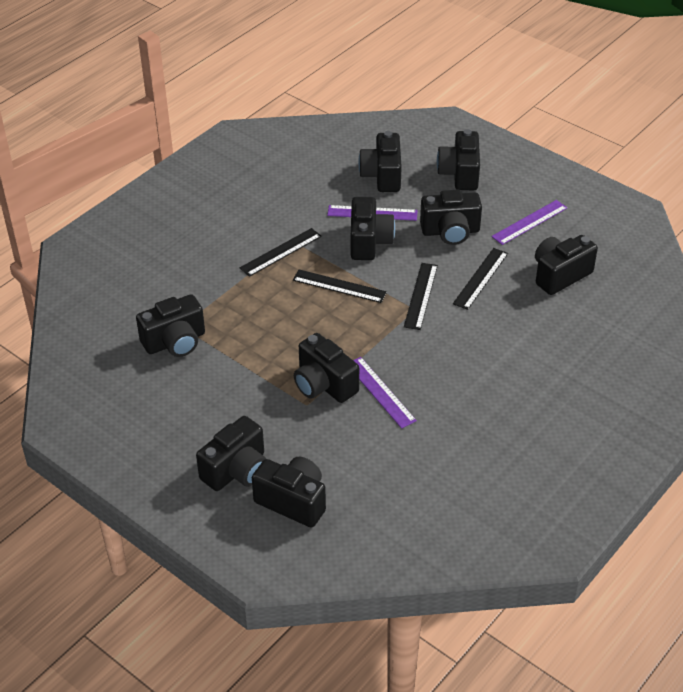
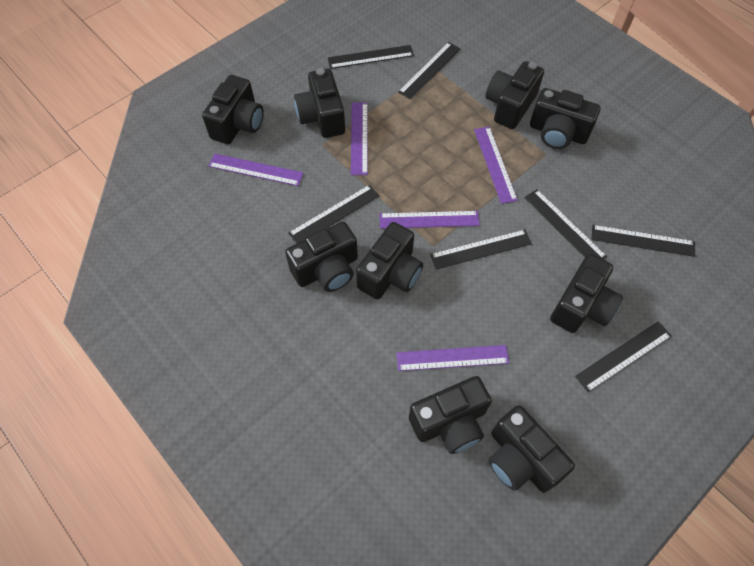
black ruler: 4 -> 7
purple ruler: 3 -> 5

